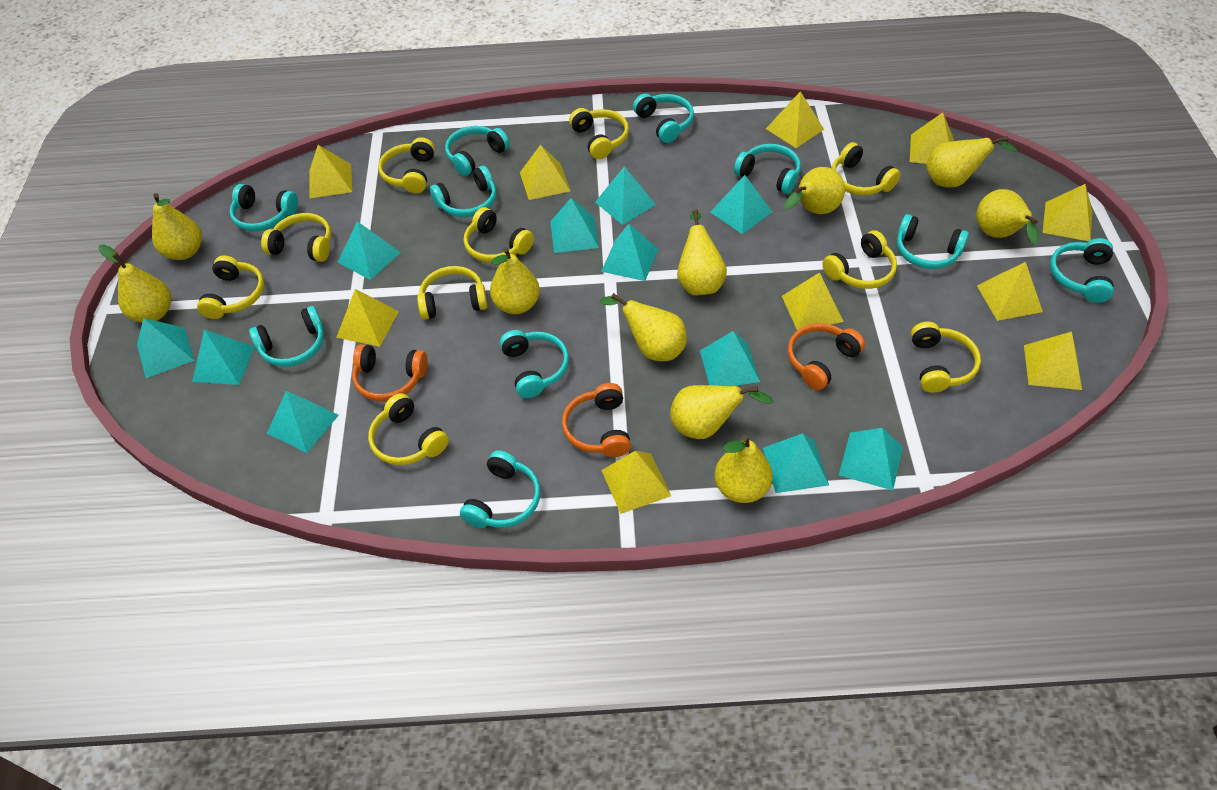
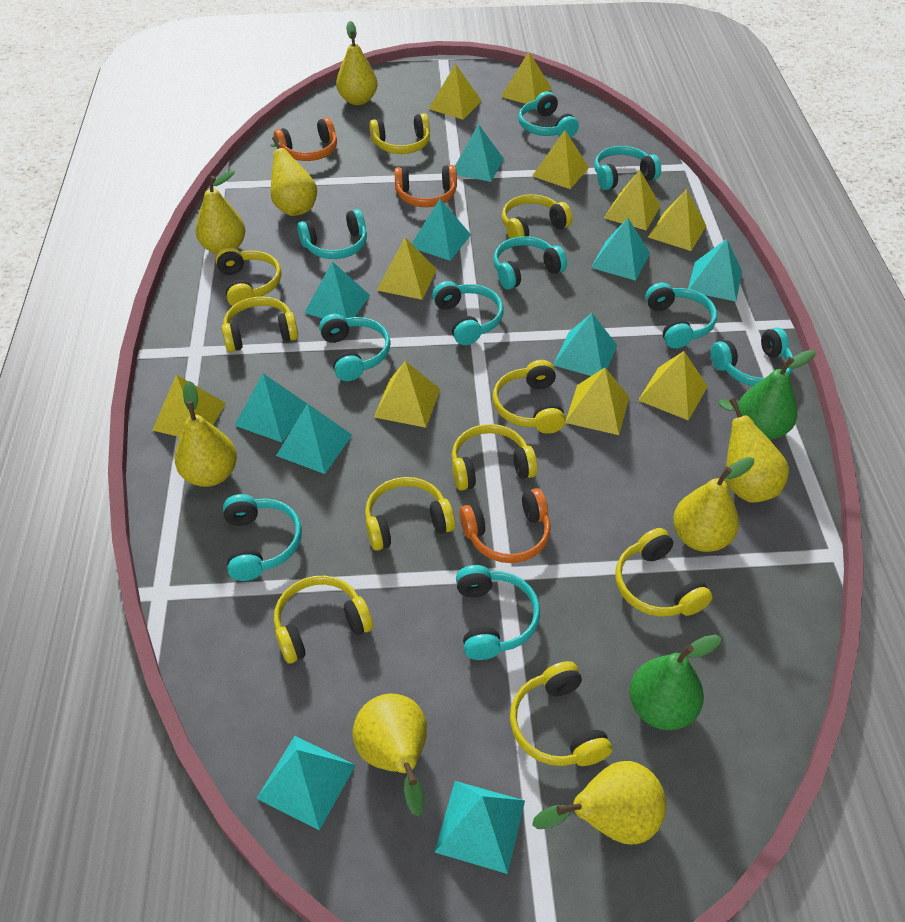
green pear: 0 -> 2
turquoise pyramid: 11 -> 10
yellow pear: 10 -> 8

